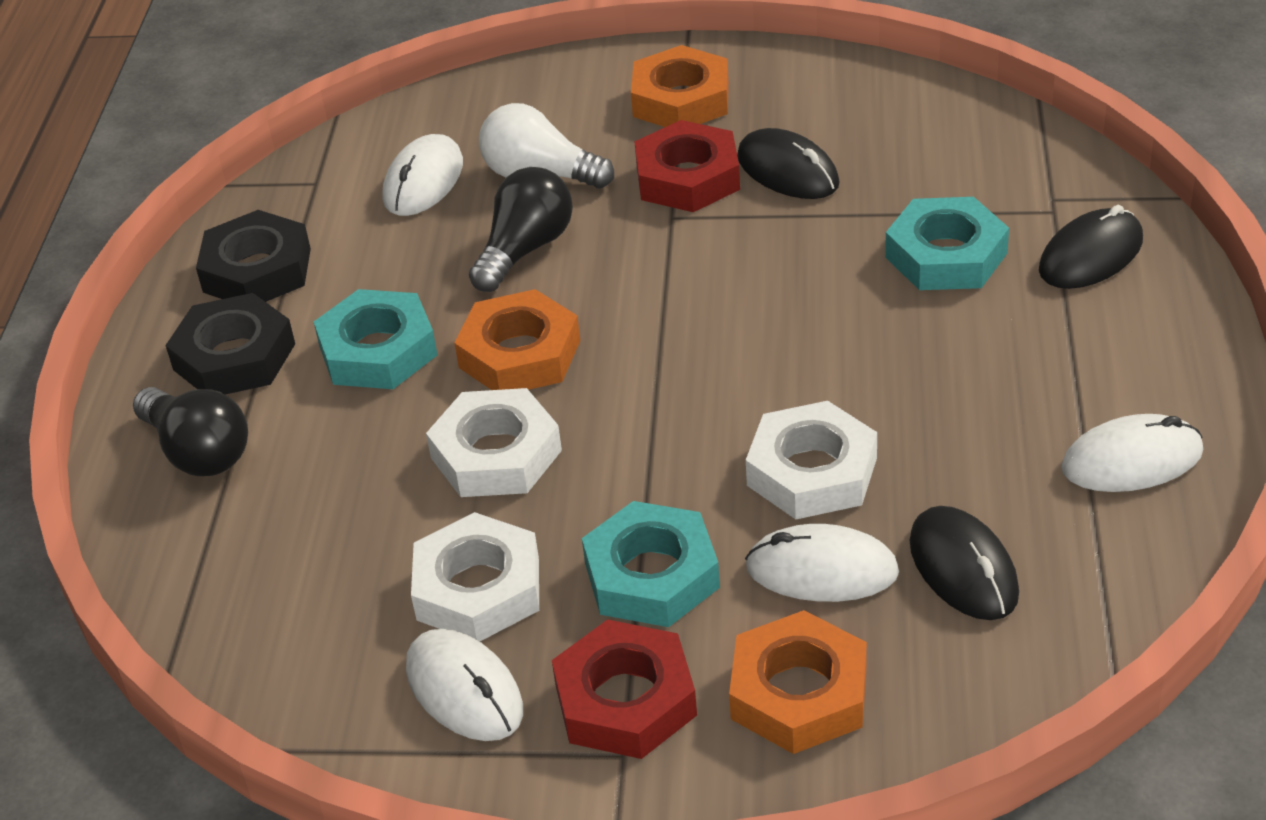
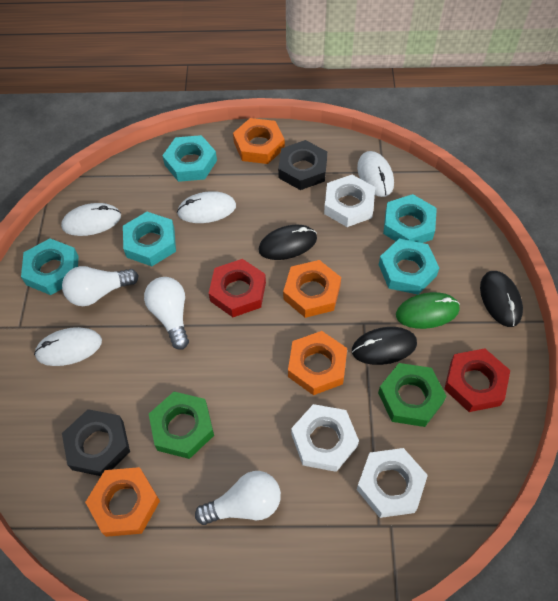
black light bulb: 2 -> 0
green mouse: 0 -> 1
green nut: 0 -> 2
orange nut: 3 -> 4
turquoise nut: 3 -> 5
white light bulb: 1 -> 3

